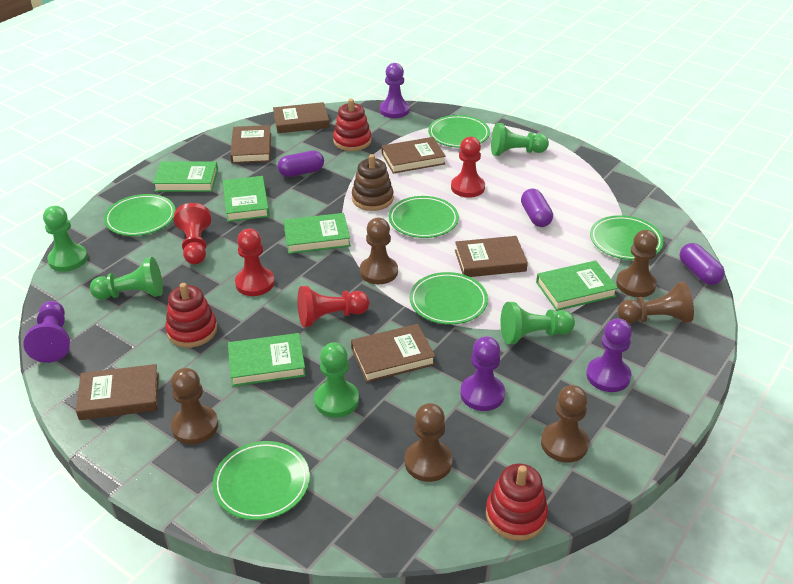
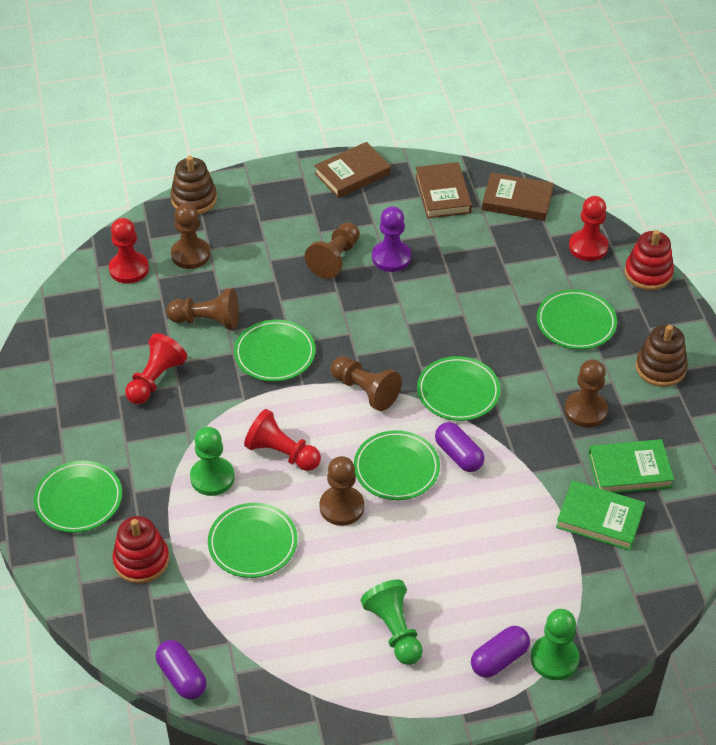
brown book: 6 -> 3
brown stacking toy: 1 -> 2
green book: 5 -> 2
green pawn: 5 -> 3
purple pawn: 4 -> 1
red stacking toy: 3 -> 2

